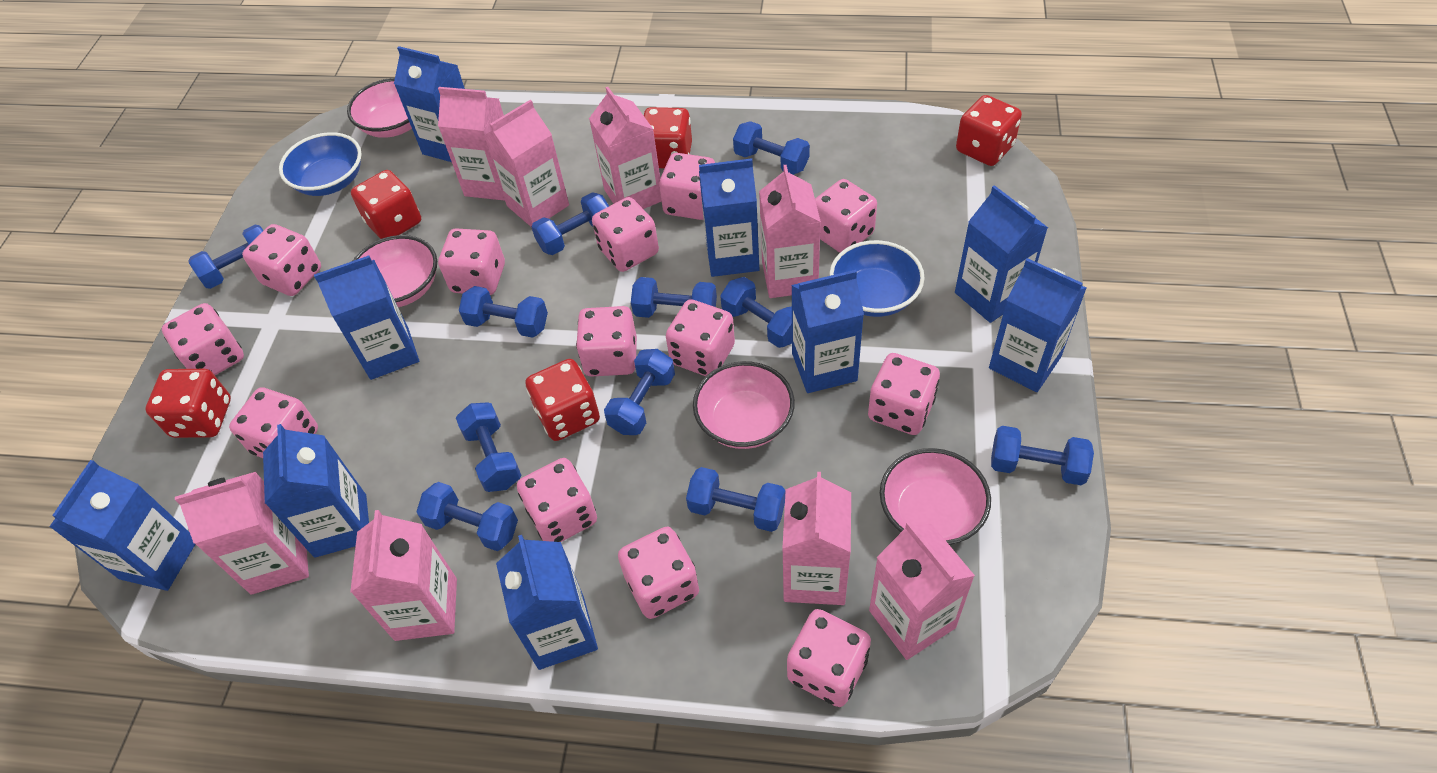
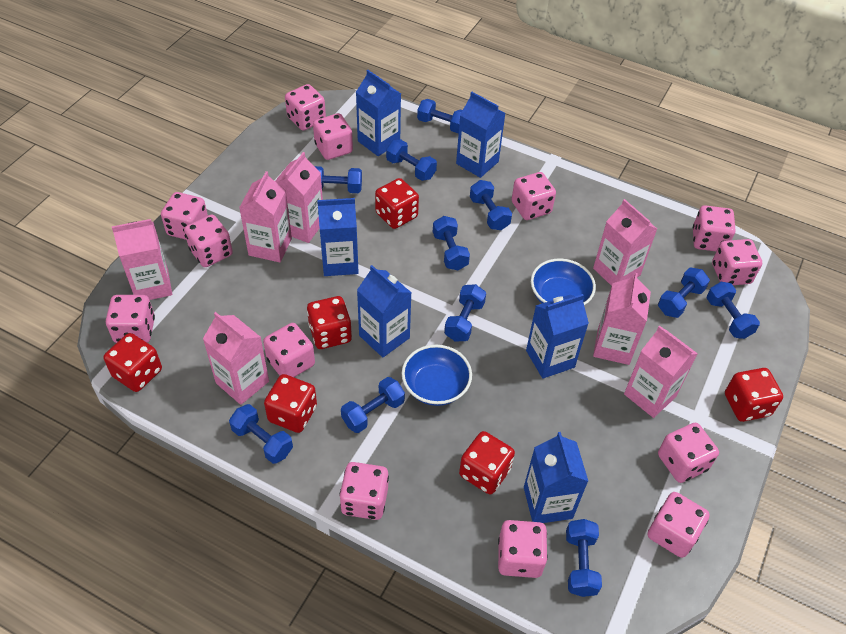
blue carton: 9 -> 6
pink bowl: 4 -> 0
pink carton: 8 -> 7
red dice: 5 -> 6

